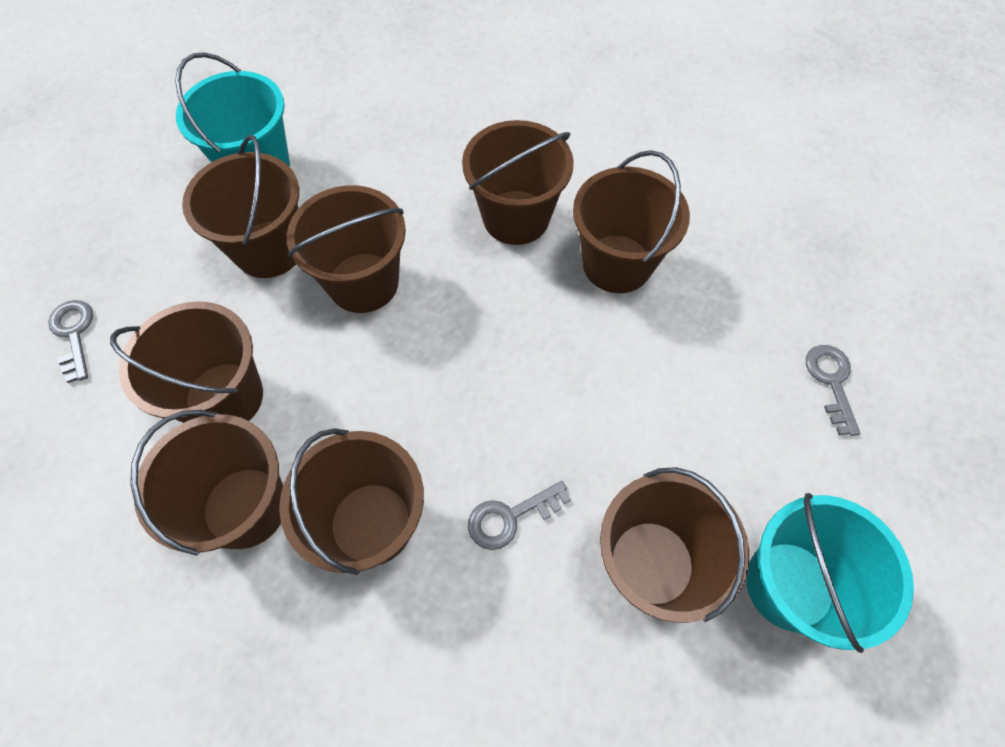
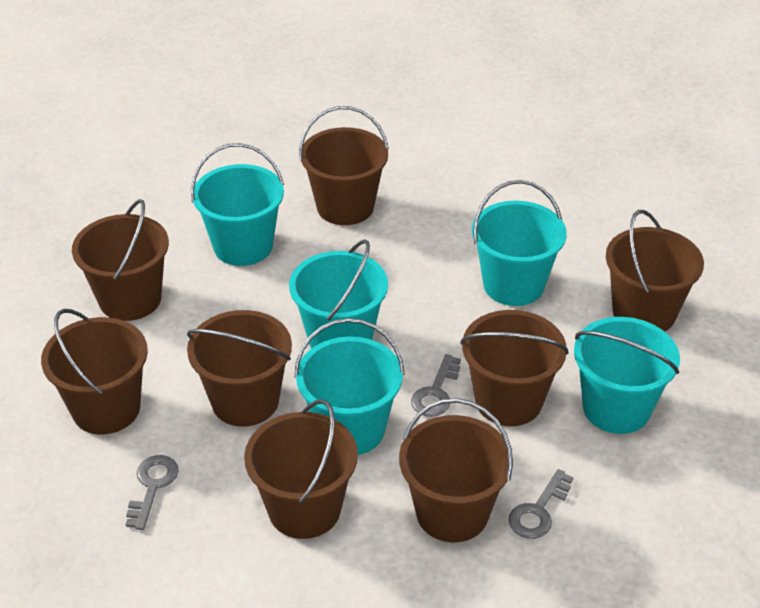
turquoise bucket: 2 -> 5

